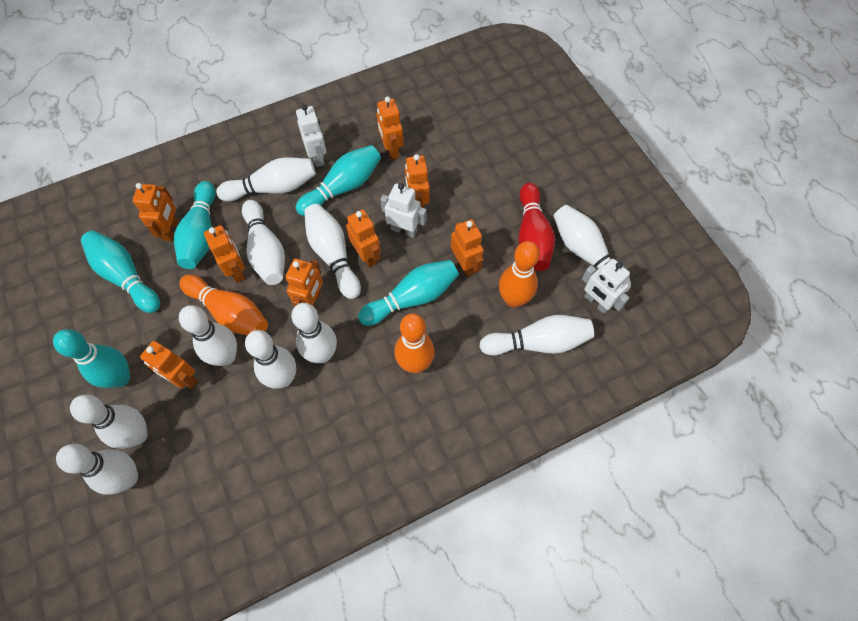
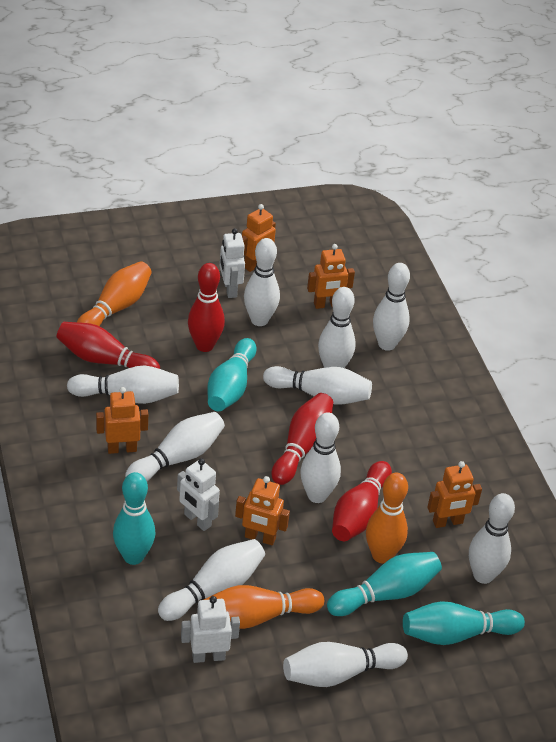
orange robot: 8 -> 5
red bowling pin: 1 -> 4
turquoise bowling pin: 5 -> 4

